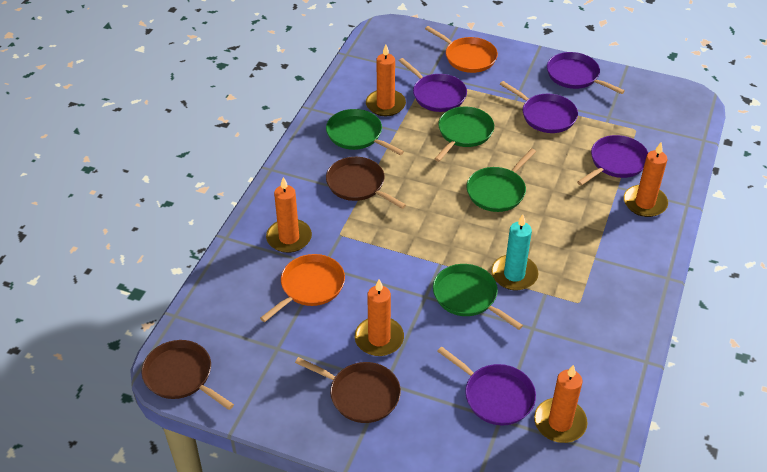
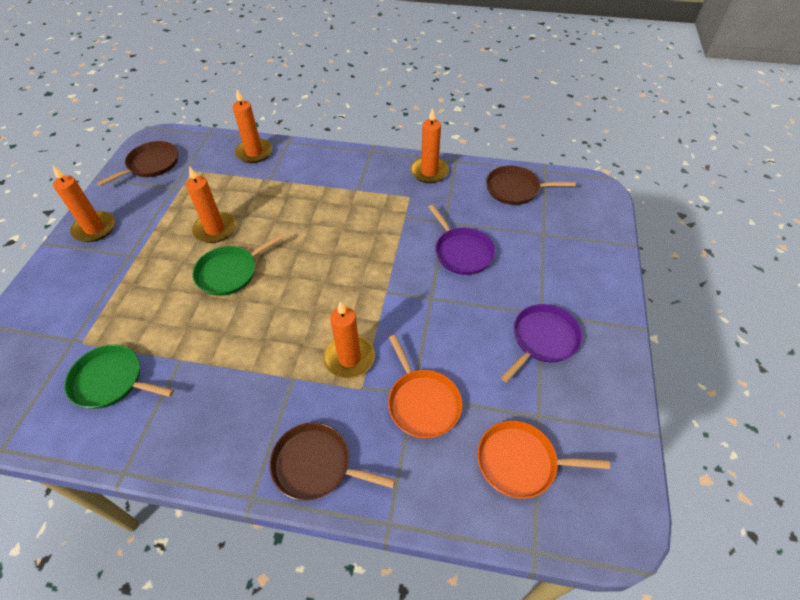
green pan: 4 -> 2
purple pan: 5 -> 2
turquoise candle: 1 -> 0

